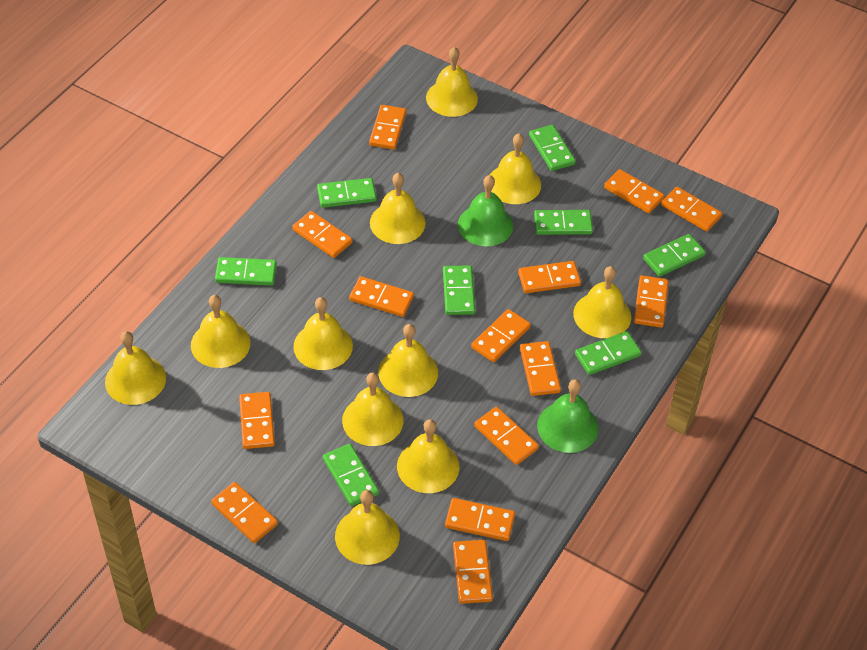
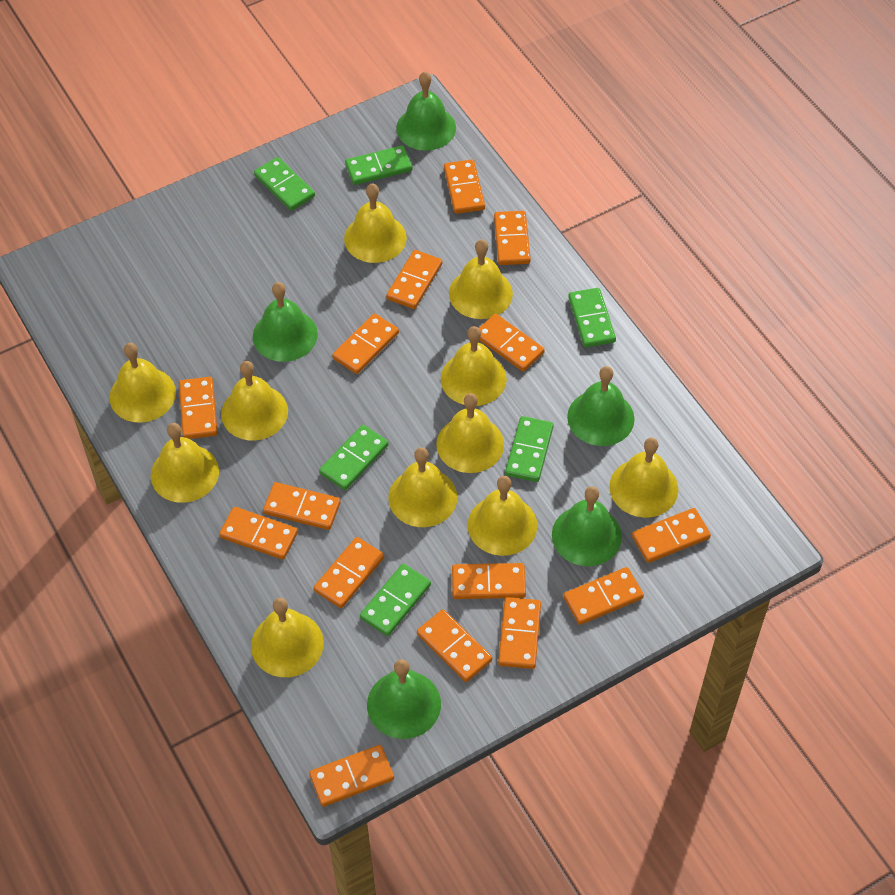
green bell: 2 -> 5
green domino: 8 -> 6
orange domino: 14 -> 15

